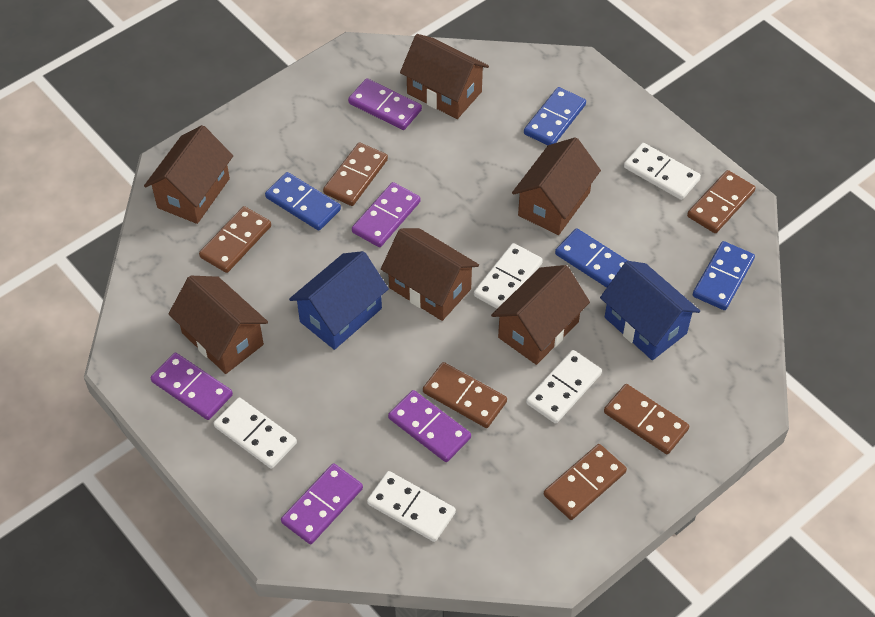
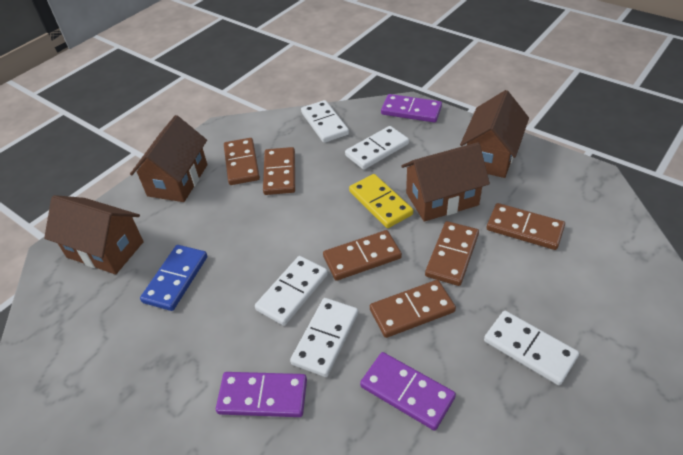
blue domino: 4 -> 1
blue house: 2 -> 0
brown house: 6 -> 4
purple domino: 5 -> 3
yellow domino: 0 -> 1

